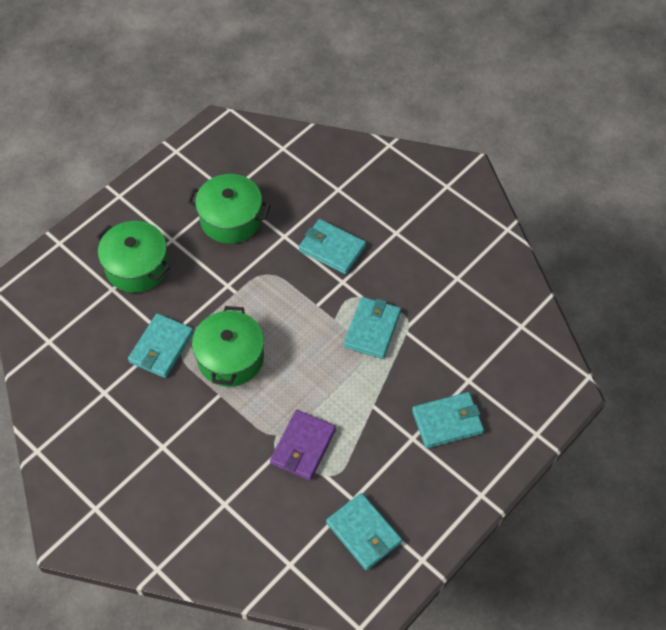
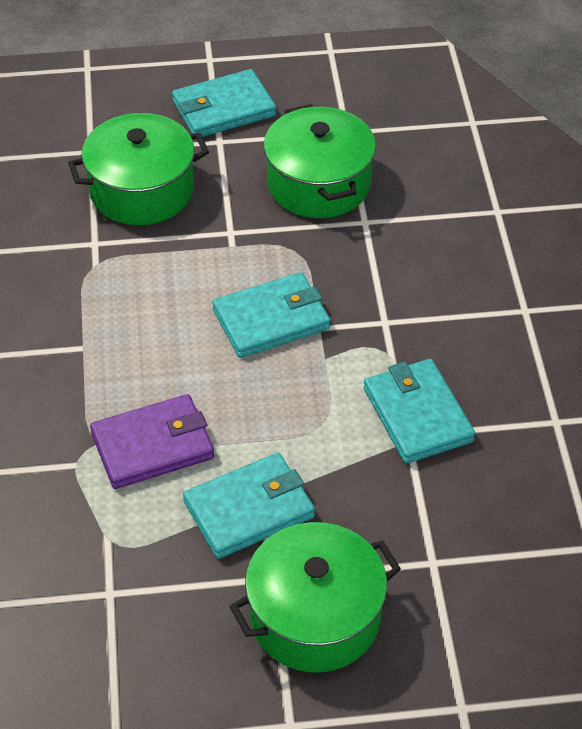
turquoise wallet: 5 -> 4

